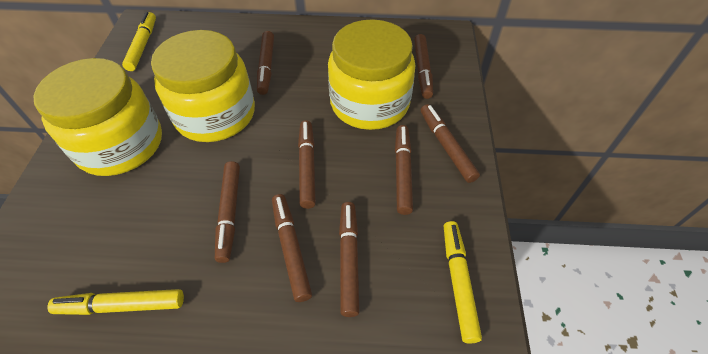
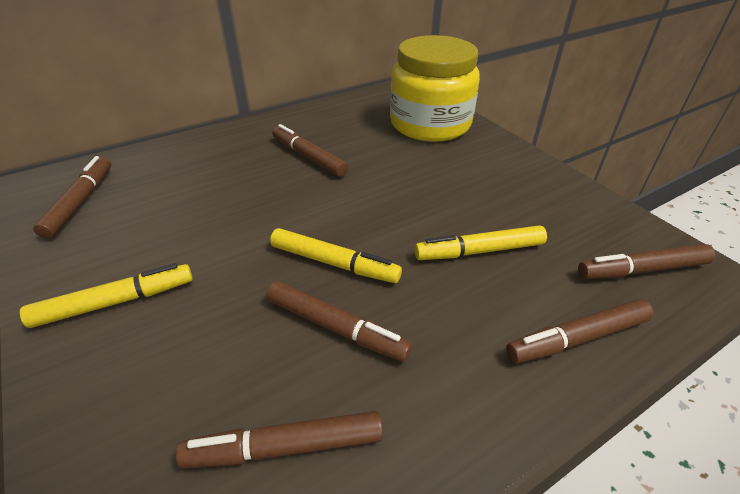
brown marker: 8 -> 6
yellow jar: 3 -> 1

